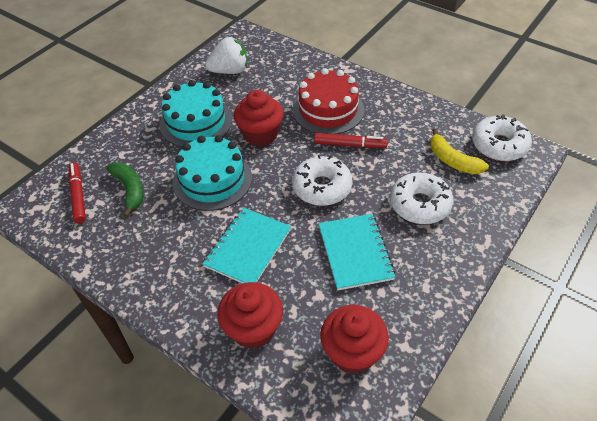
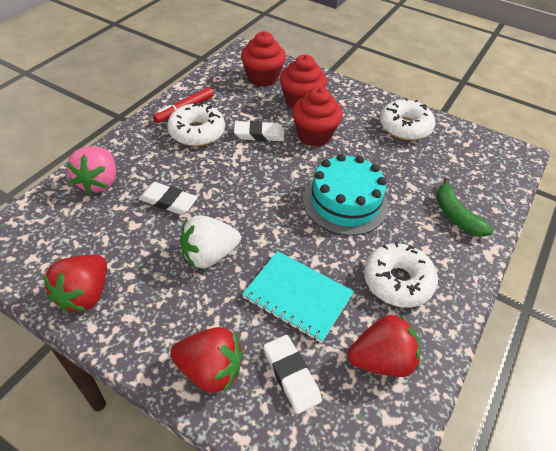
pink strawberry: 0 -> 1
red cake: 1 -> 0
red marker: 2 -> 1
red strawberry: 0 -> 3
turquoise cake: 2 -> 1
turquoise notebook: 2 -> 1
white eraser: 0 -> 3
yellow banana: 1 -> 0

